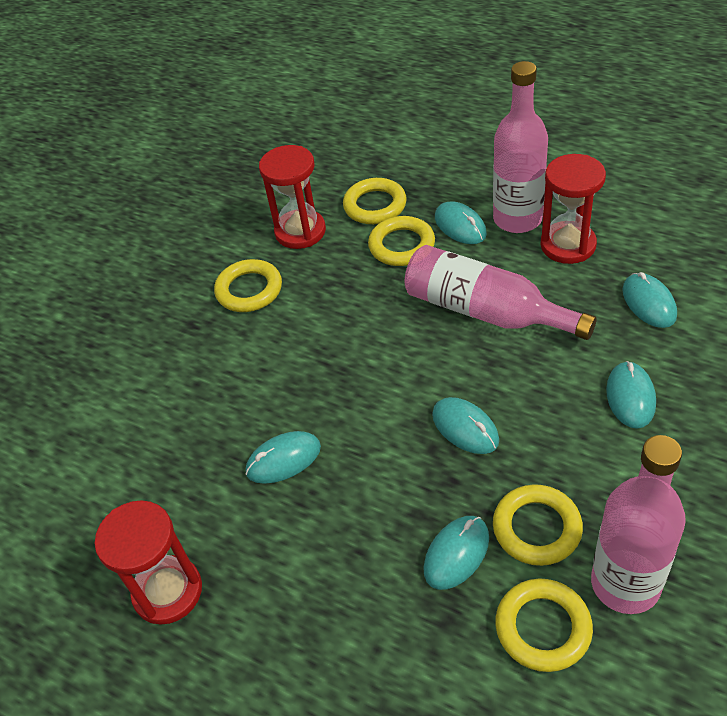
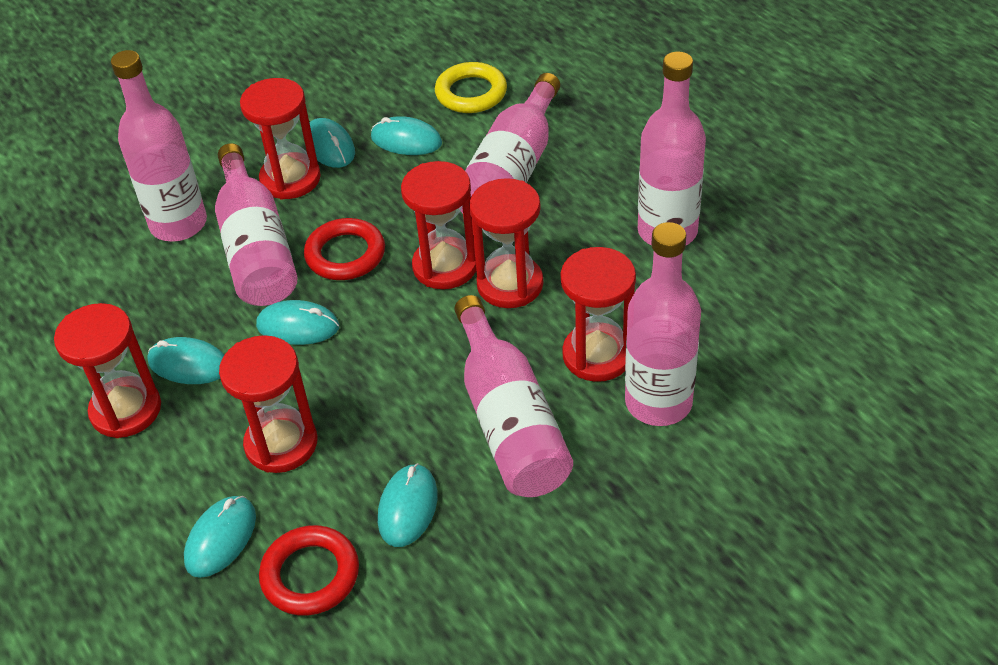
pink bottle: 3 -> 6
red hourglass: 3 -> 6
red ring: 0 -> 2
yellow ring: 5 -> 1

